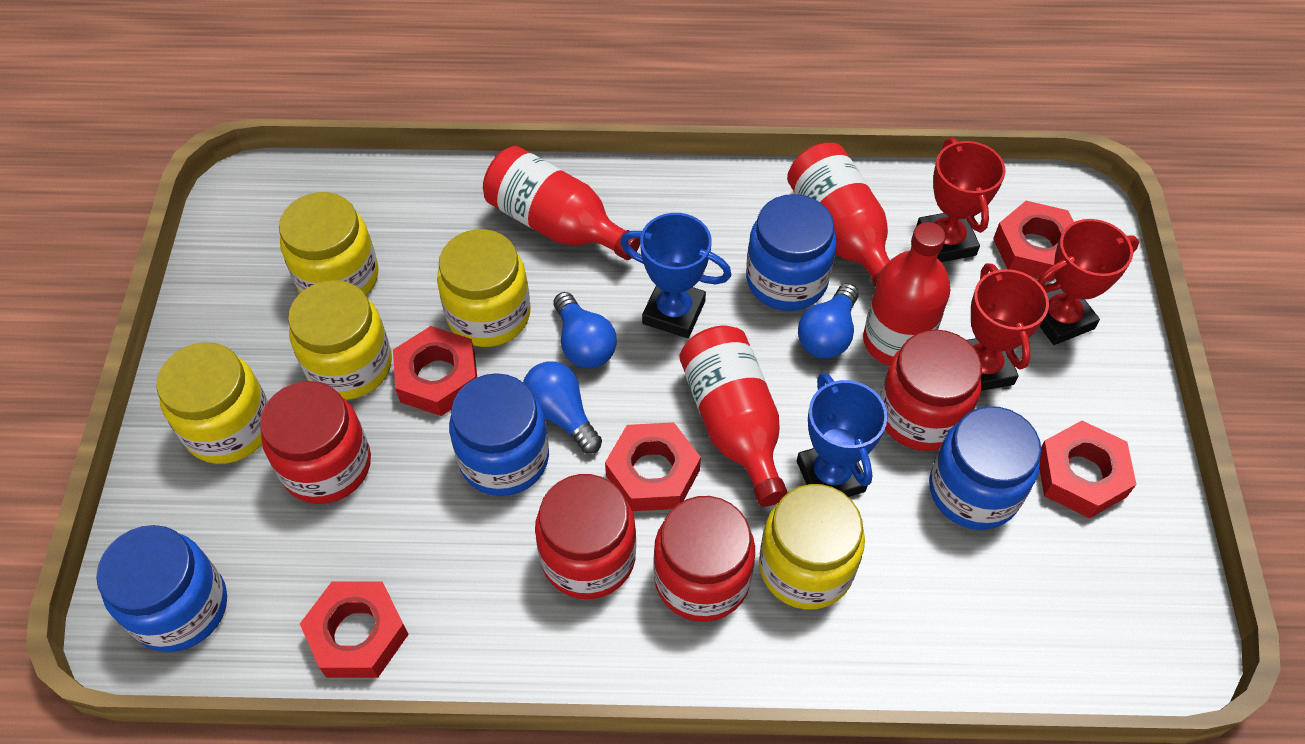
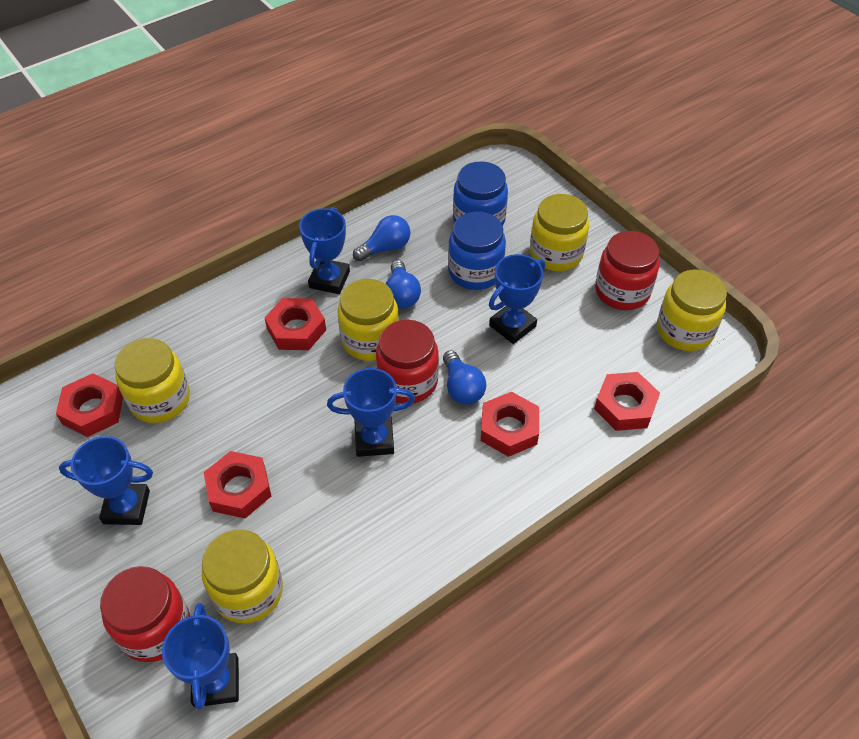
blue jar: 4 -> 2
blue trophy: 2 -> 5
red bottle: 4 -> 0
red jar: 4 -> 3
red trophy: 3 -> 0

